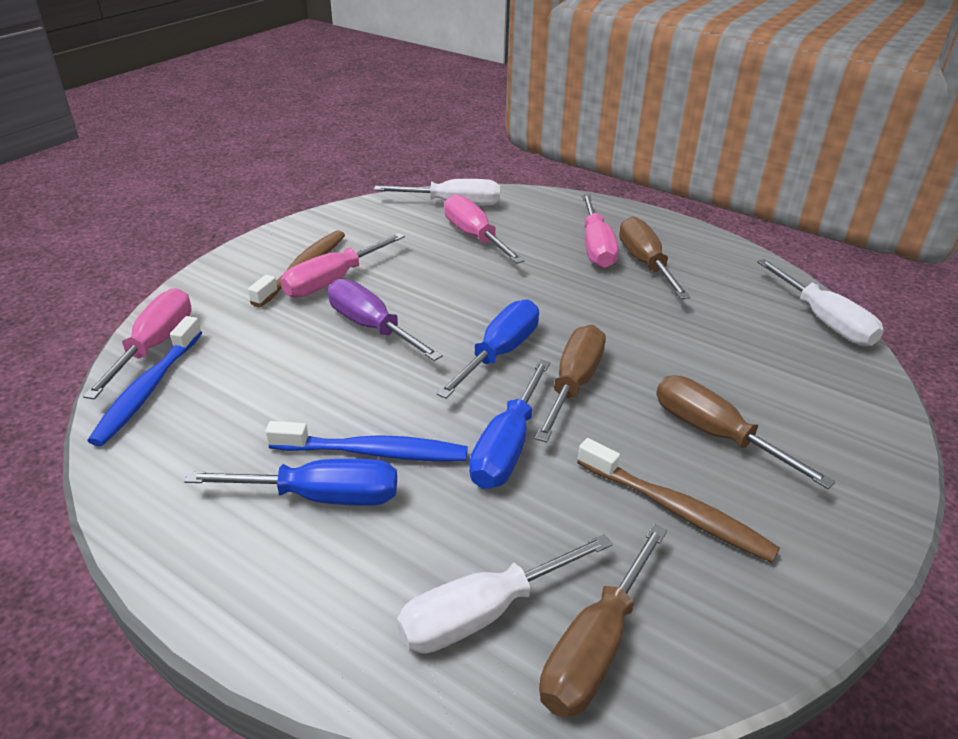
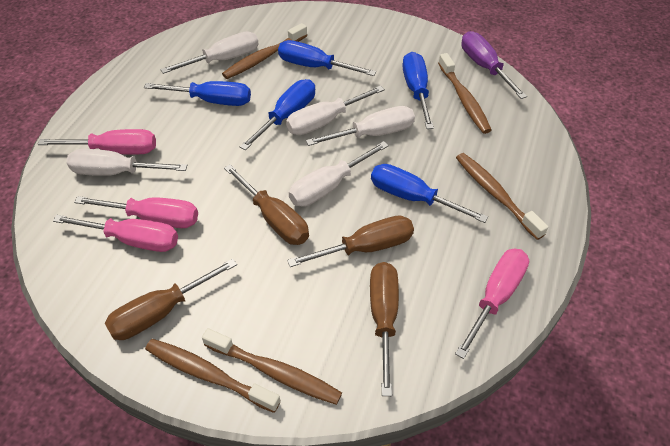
blue screwdriver: 3 -> 5
blue toothbrush: 2 -> 0
brown toothbrush: 2 -> 5
white screwdriver: 3 -> 5

